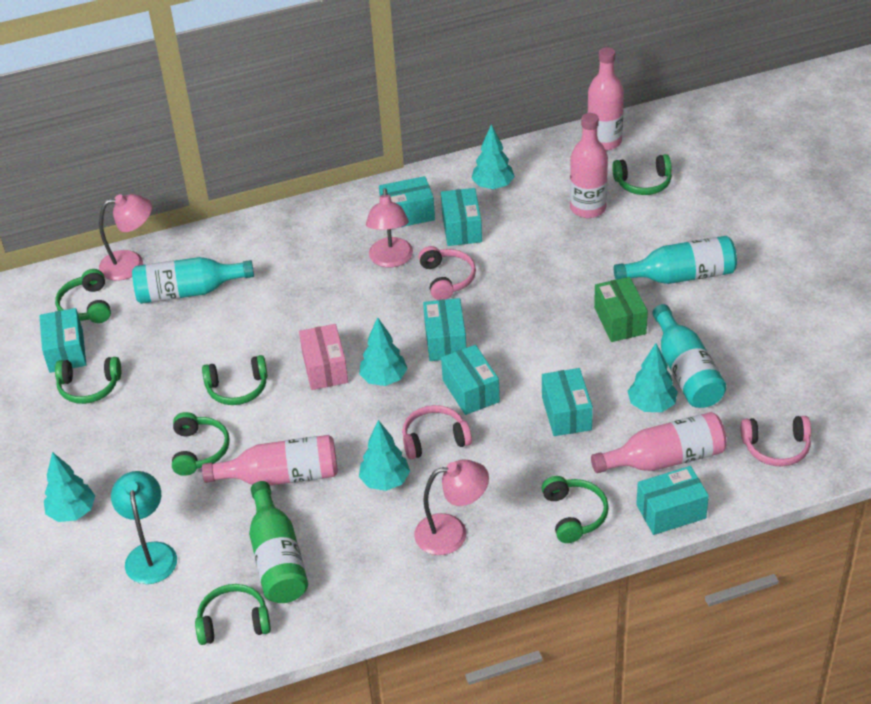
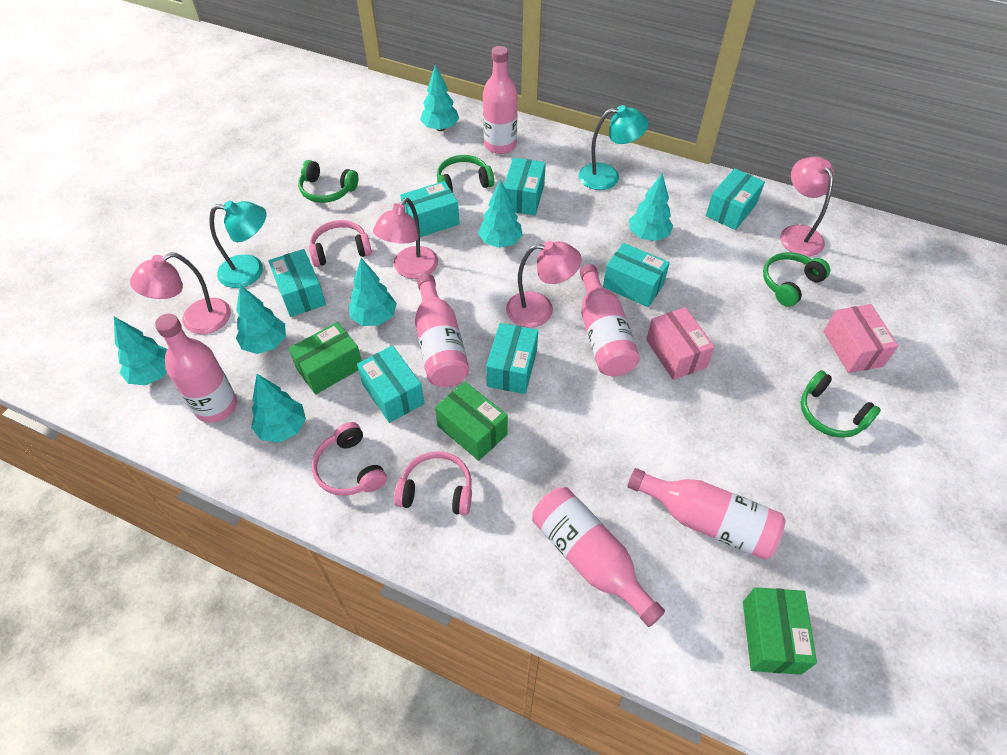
green bottle: 1 -> 0
green box: 1 -> 3
green headphones: 7 -> 4
pink bottle: 4 -> 6
pink box: 1 -> 2
pink lamp: 3 -> 4
turquoise bottle: 3 -> 0
turquoise lamp: 1 -> 2
turquoise tree: 5 -> 7

